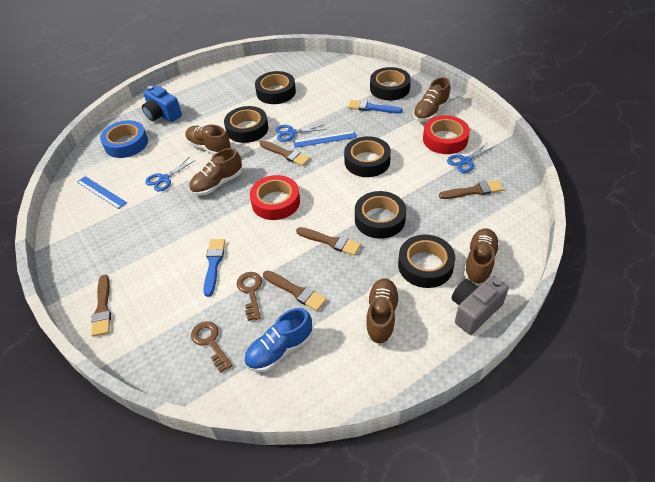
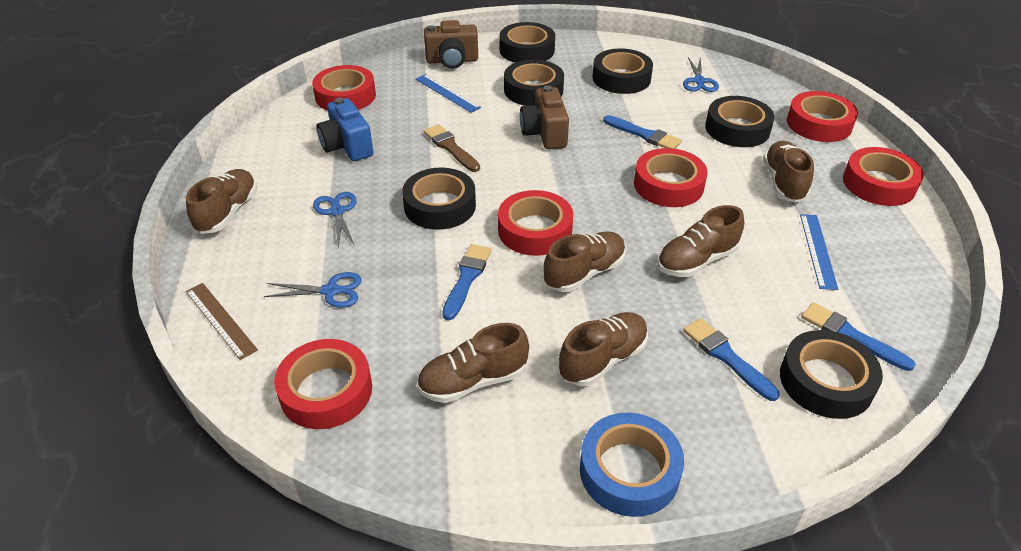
blue brush: 2 -> 4
blue shoe: 1 -> 0
brown brush: 5 -> 1
brown camera: 0 -> 2
brown key: 2 -> 0
brown ruler: 0 -> 1
brown shoe: 5 -> 6
grey camera: 1 -> 0
red tape: 2 -> 6

